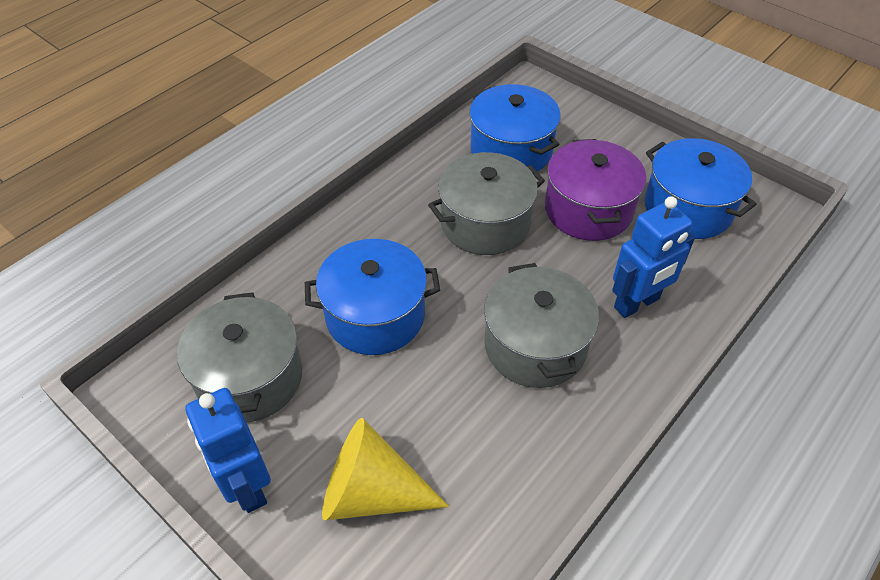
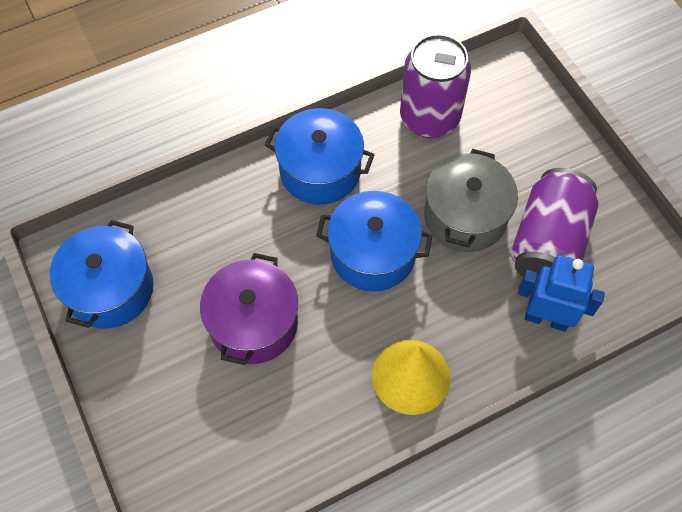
blue robot: 2 -> 1
grey pot: 3 -> 1
purple can: 0 -> 2

